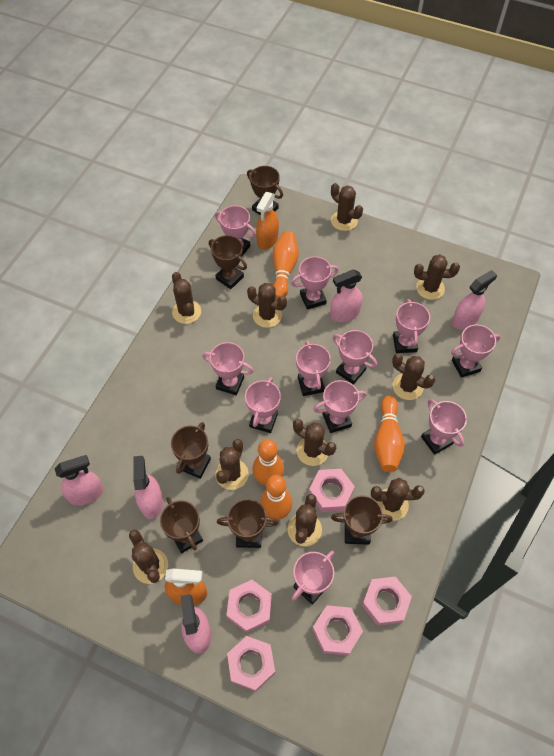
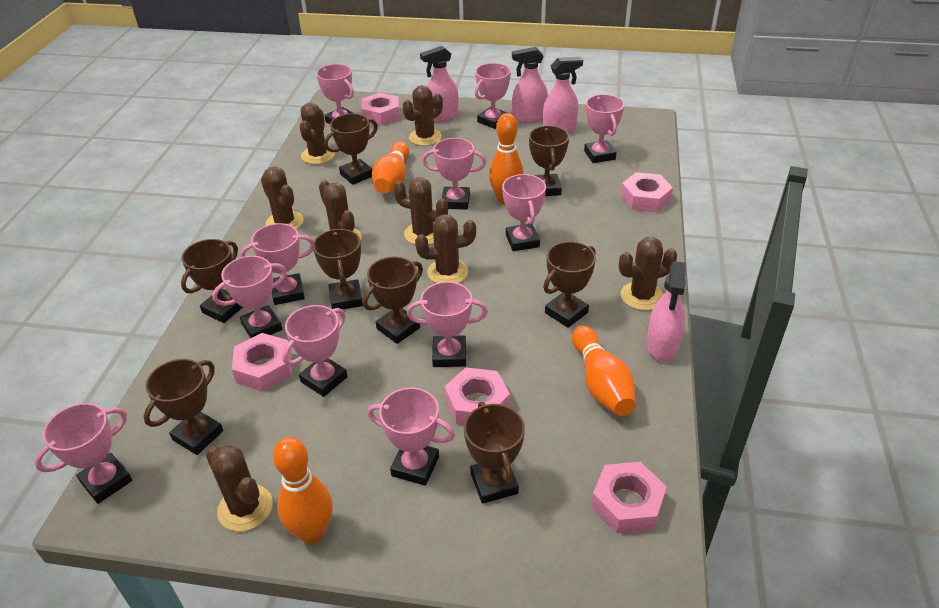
brown cactus: 10 -> 8
brown trophy: 6 -> 8
orange spray bottle: 2 -> 0
pink spray bottle: 5 -> 4

